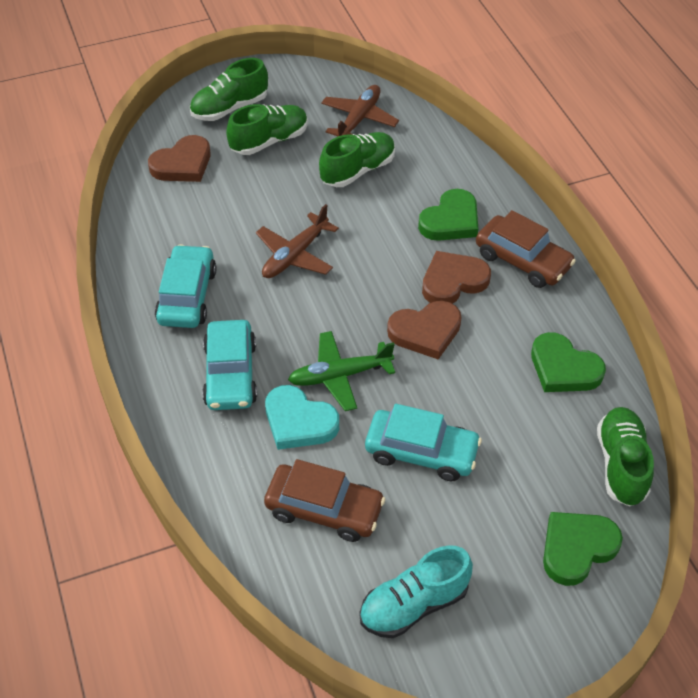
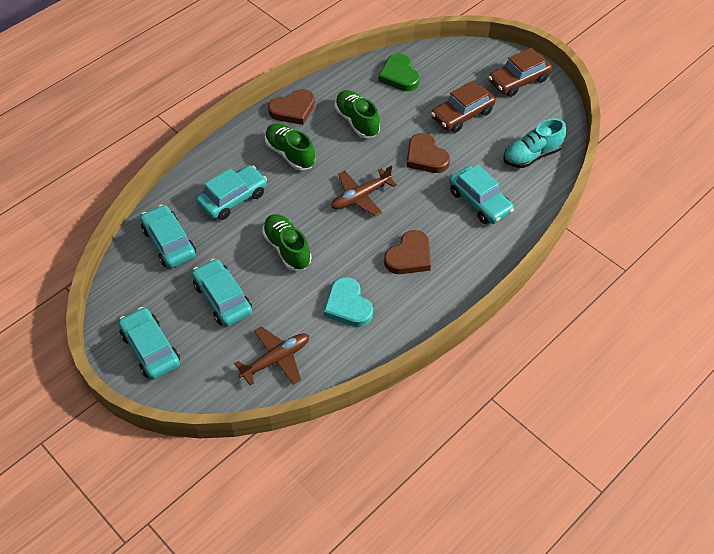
green heart: 3 -> 1
green plane: 1 -> 0
green shoe: 4 -> 3
turquoise car: 3 -> 5

